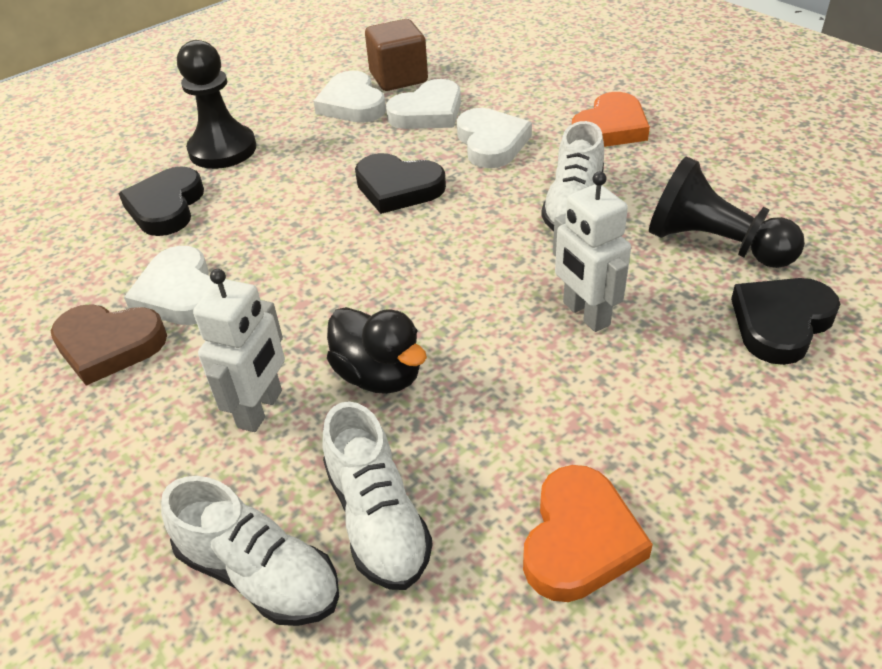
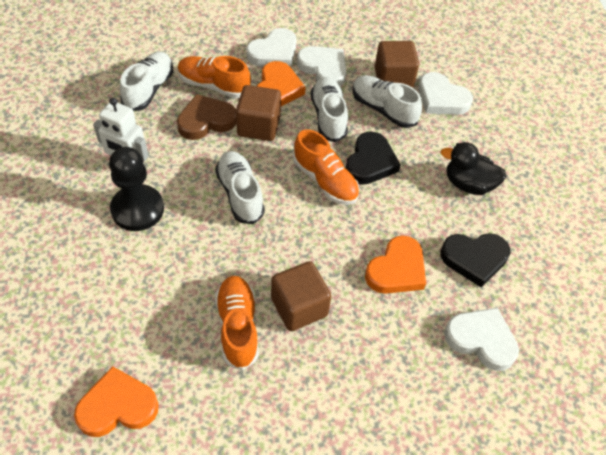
black heart: 3 -> 2
black pawn: 2 -> 1
brown cube: 1 -> 3
orange heart: 2 -> 3
orange shoe: 0 -> 3
white robot: 2 -> 1
white shoe: 3 -> 4

